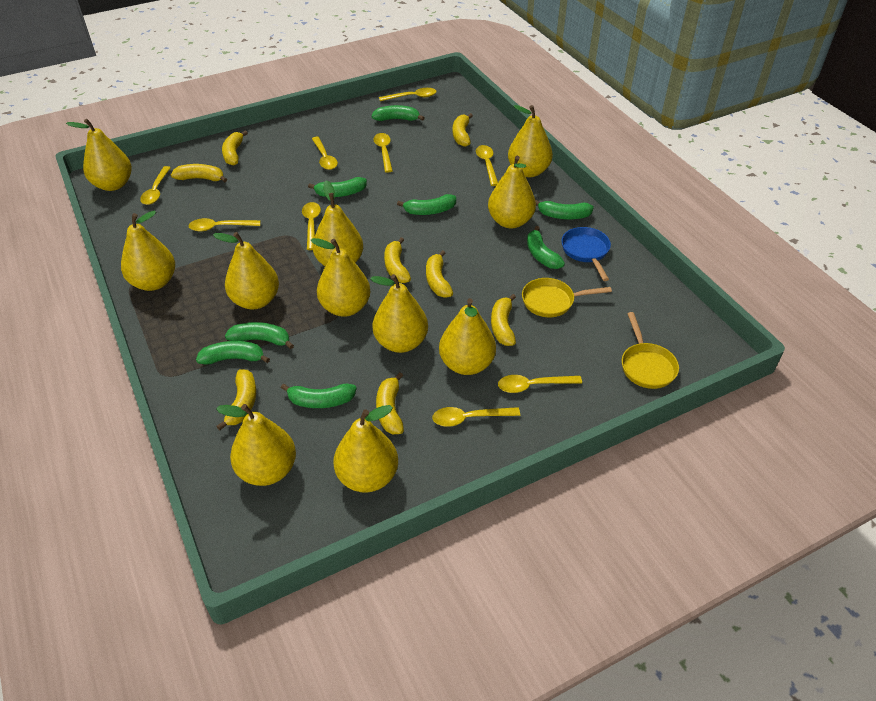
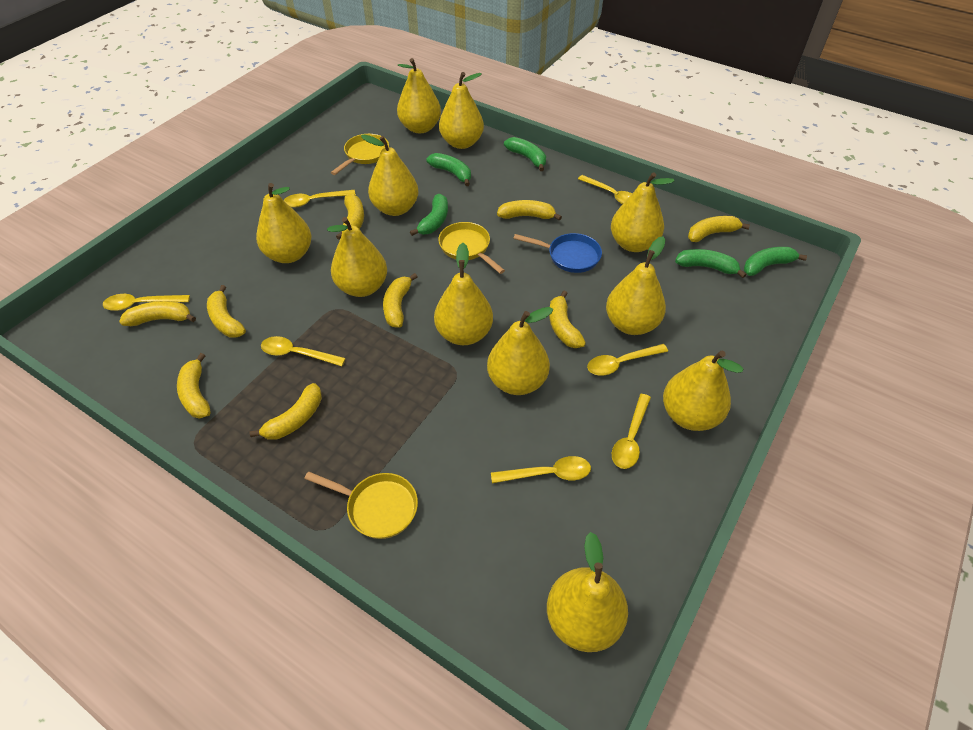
green banana: 8 -> 5
yellow banana: 8 -> 9
yellow pan: 2 -> 3
yellow spoon: 9 -> 7

